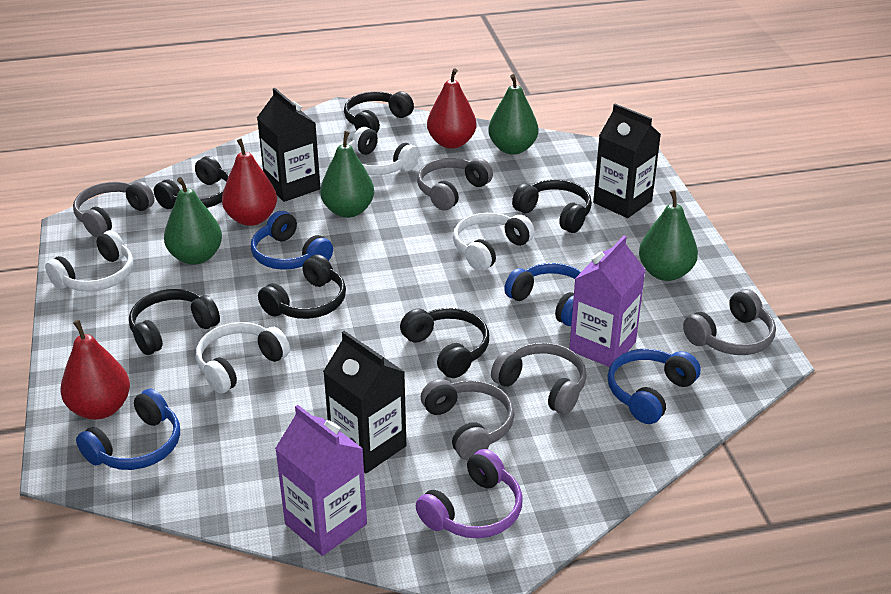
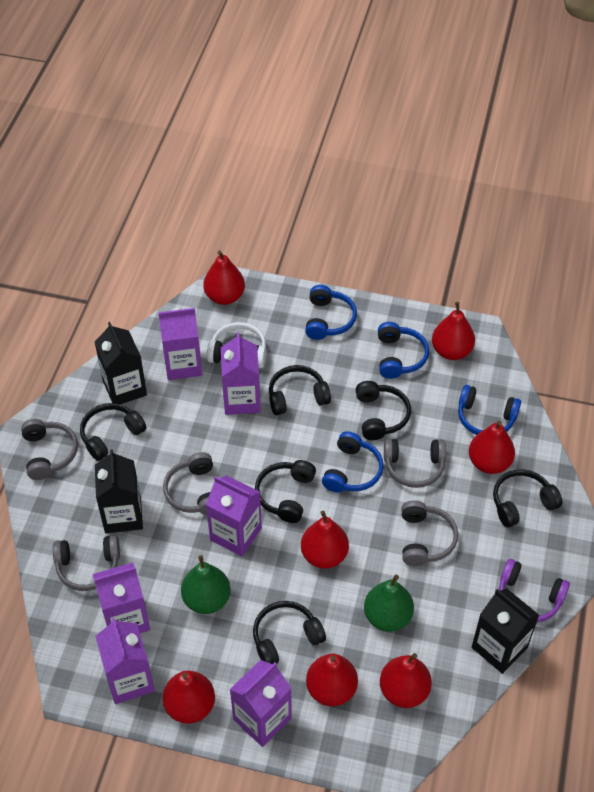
green pear: 4 -> 2
purple carton: 2 -> 6
red pear: 3 -> 7
white headphones: 4 -> 1

